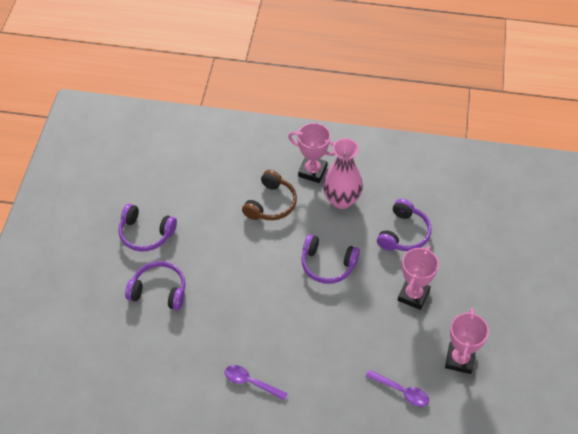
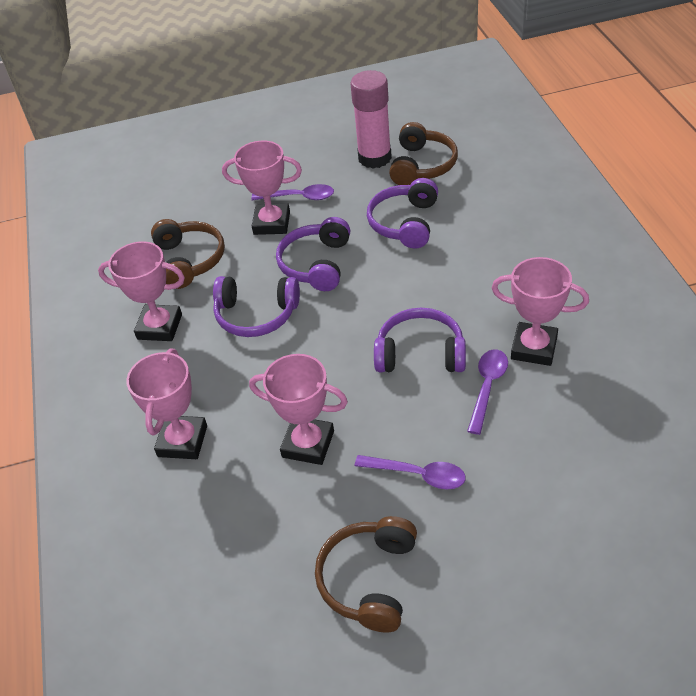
brown headphones: 1 -> 3
pink glue stick: 0 -> 1
pink trophy: 3 -> 5
pink vase: 1 -> 0
purple spoon: 2 -> 3

